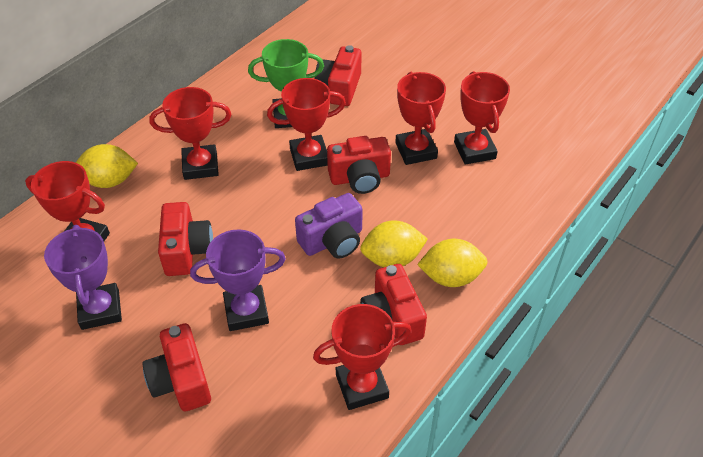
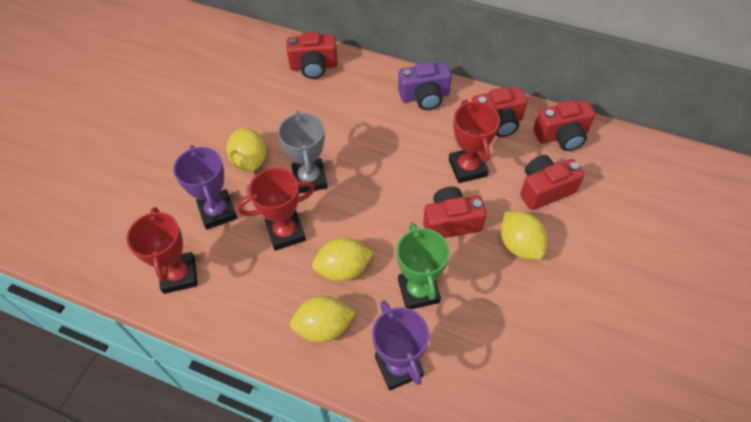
grey trophy: 0 -> 1
red trophy: 6 -> 3
yellow lemon: 3 -> 4

